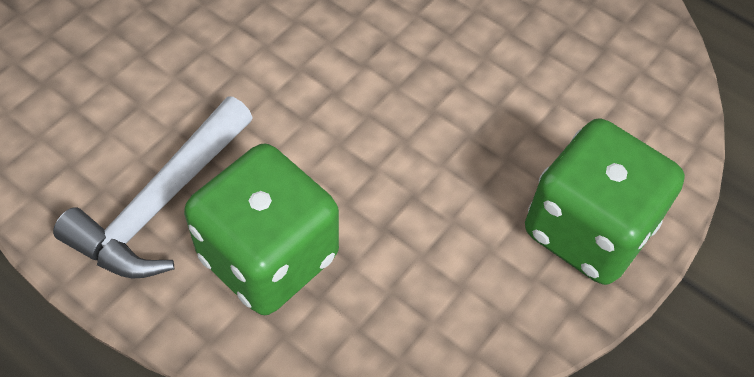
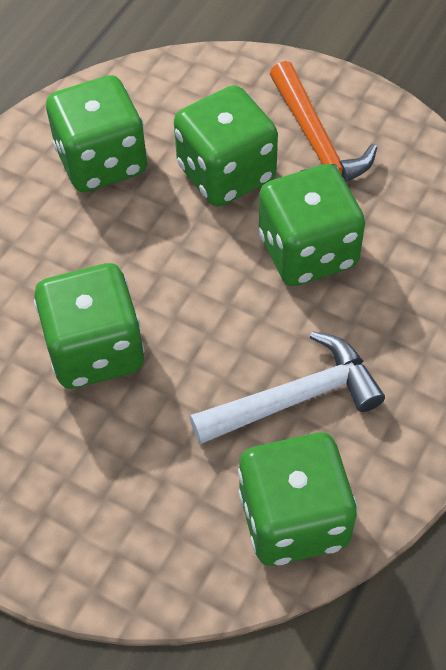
green dice: 2 -> 5
orange hammer: 0 -> 1

